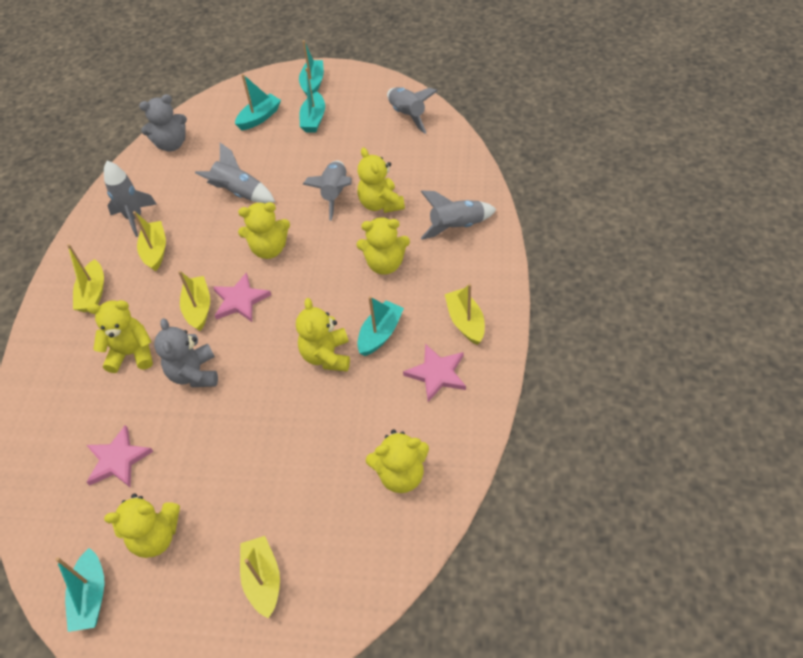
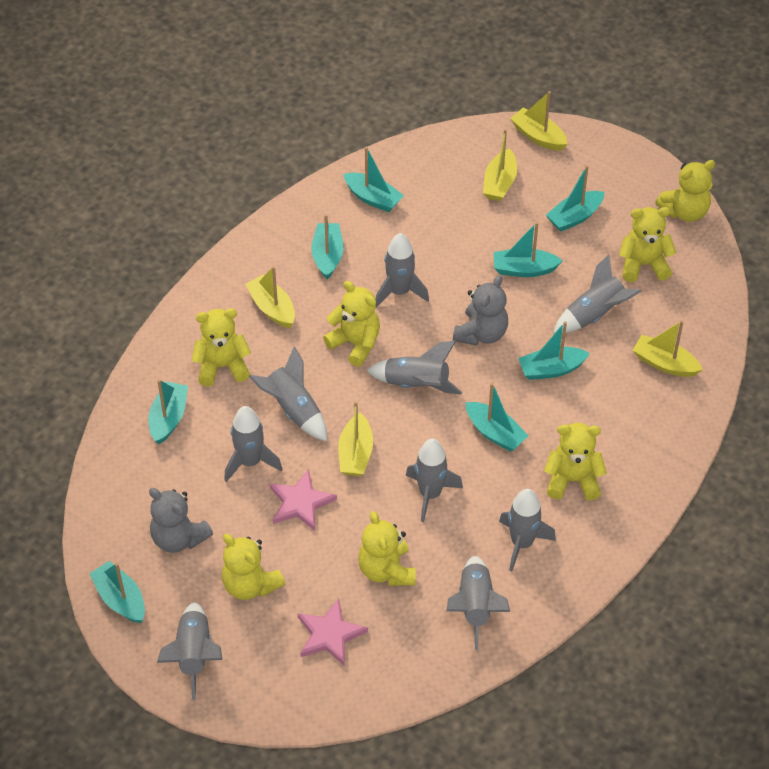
grey rocket: 5 -> 9
pink star: 3 -> 2
turquoise boat: 5 -> 8

